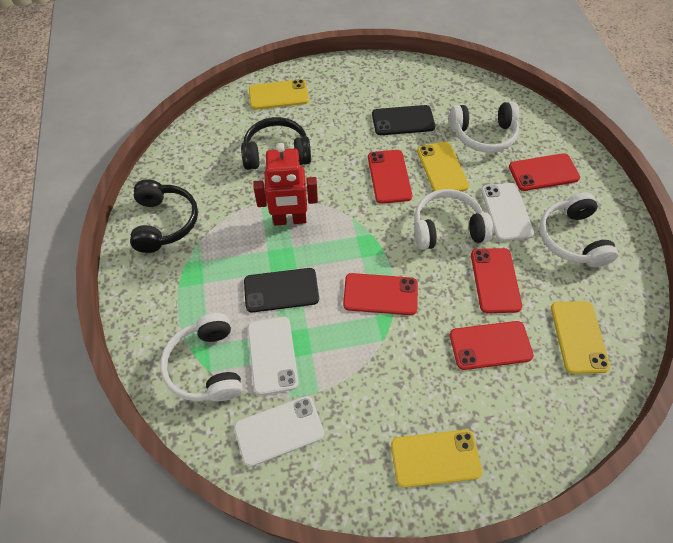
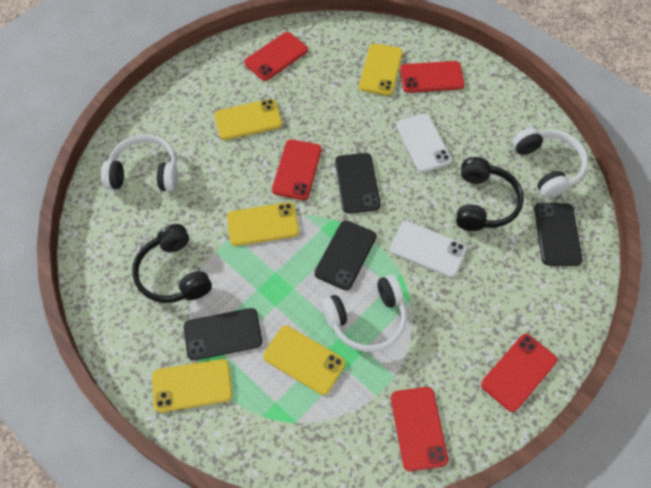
black phone: 2 -> 4
red robot: 1 -> 0
white headphones: 4 -> 3
white phone: 3 -> 2
yellow phone: 4 -> 5

